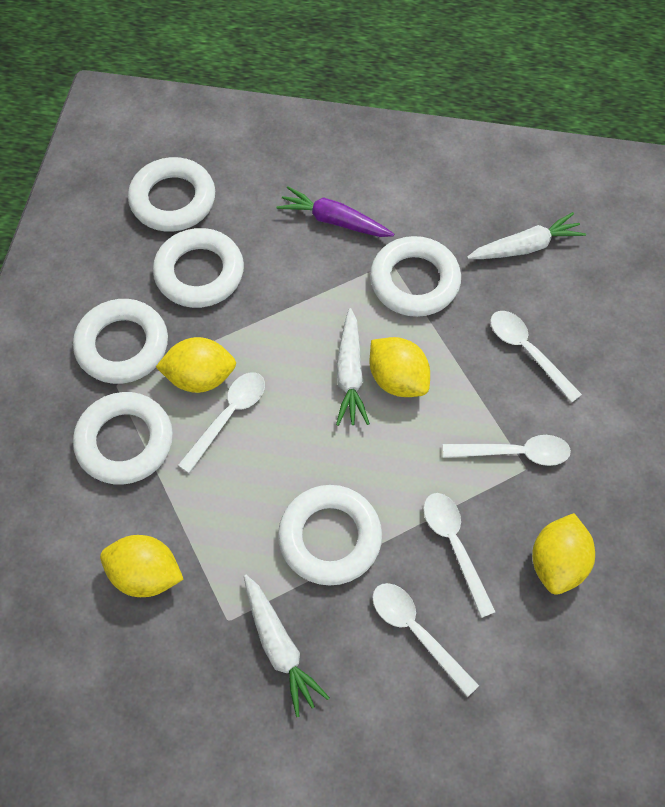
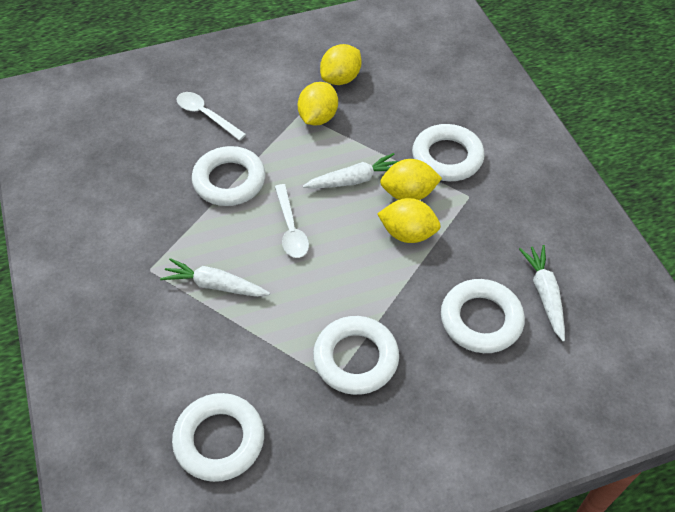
purple carrot: 1 -> 0
white ring: 6 -> 5
white spoon: 5 -> 2

